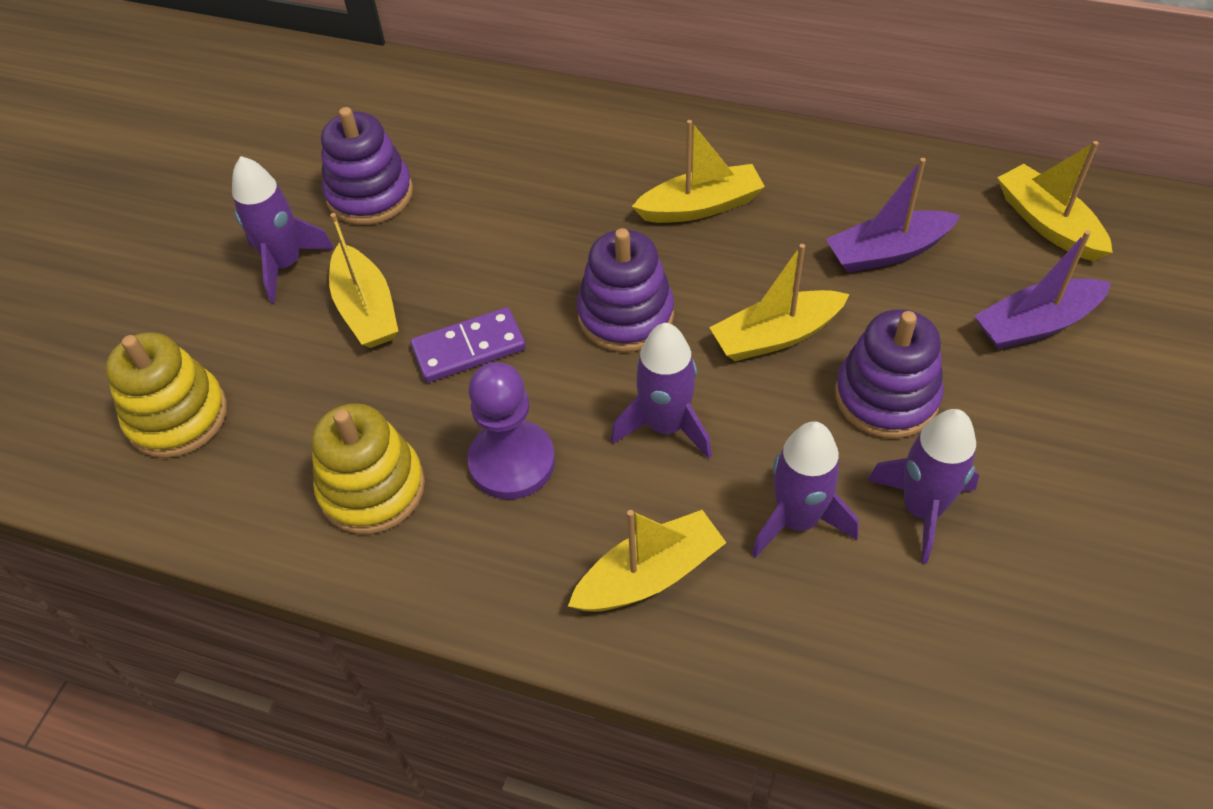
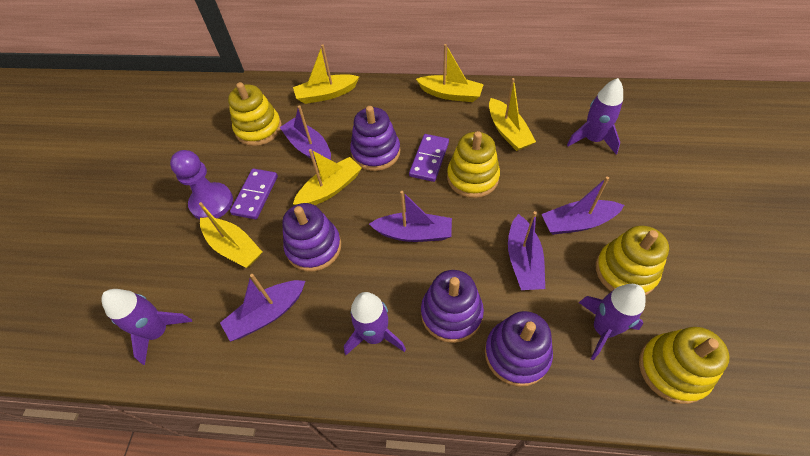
purple boat: 2 -> 5
purple domino: 1 -> 2
purple stacking toy: 3 -> 4
yellow stacking toy: 2 -> 4

